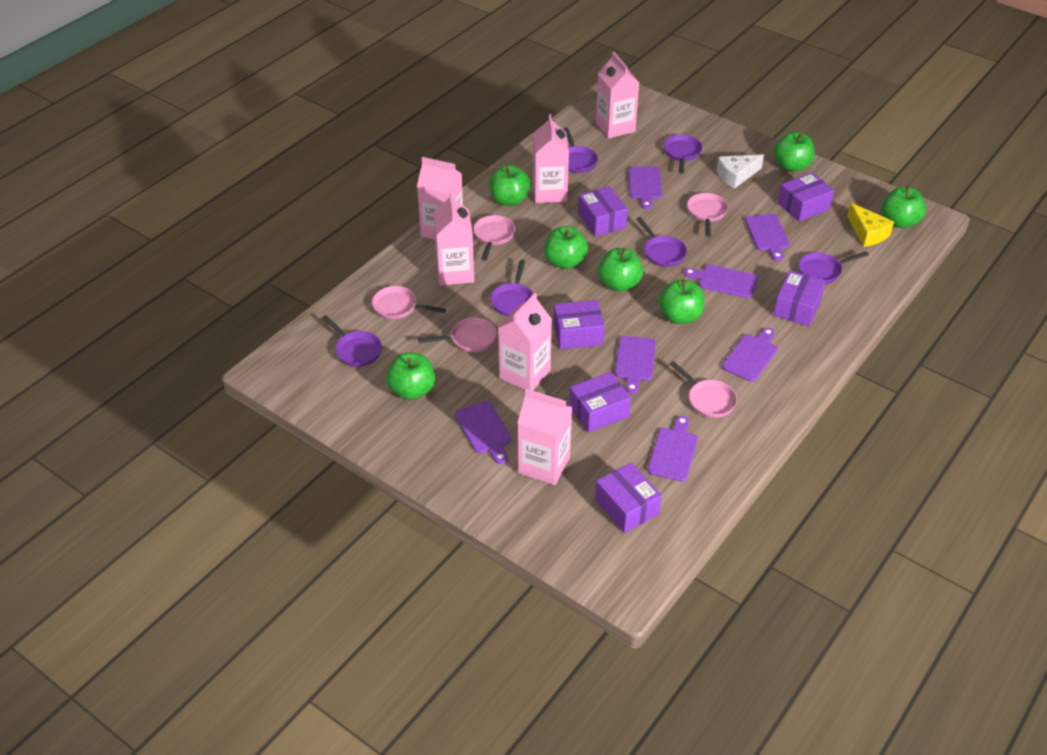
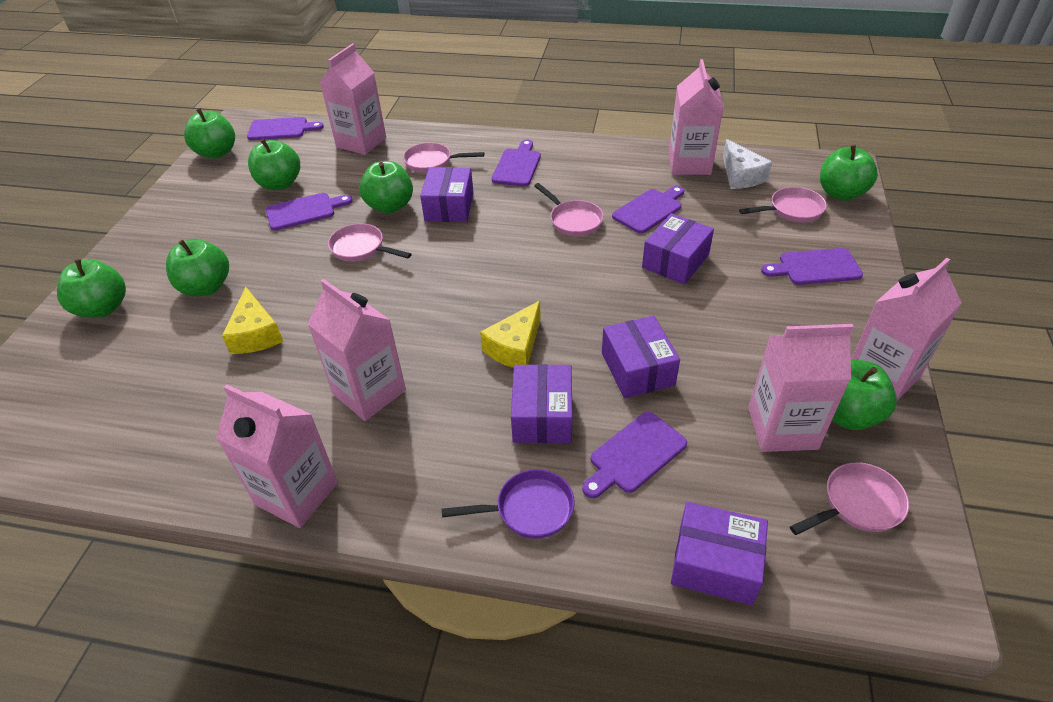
purple box: 6 -> 5
purple cutting board: 7 -> 6
purple pan: 6 -> 1
yellow cheese: 1 -> 2

